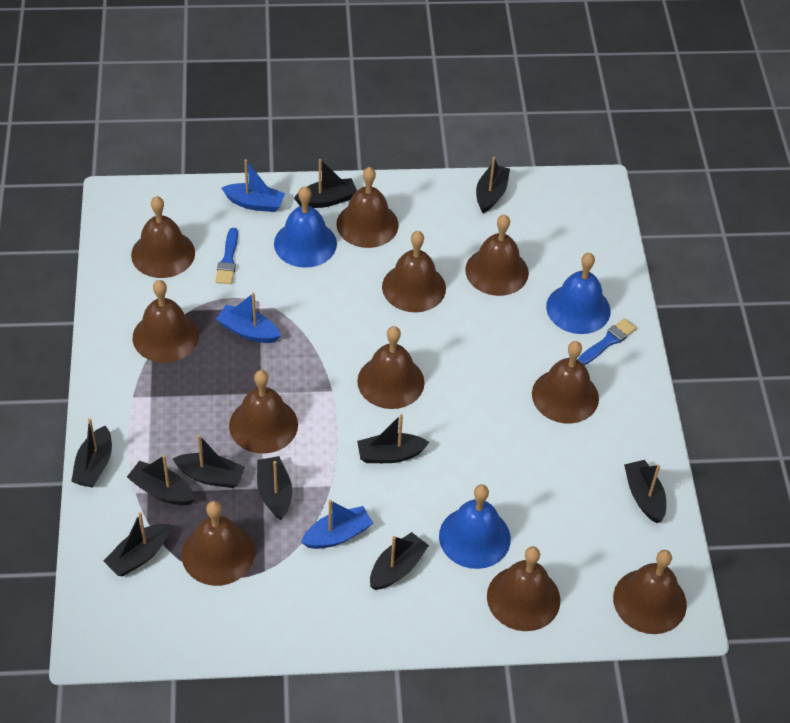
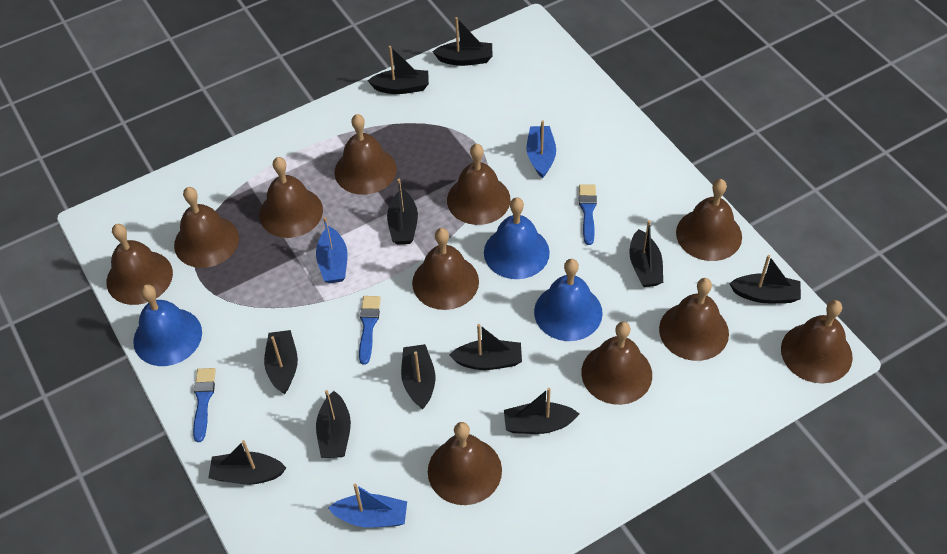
black boat: 10 -> 11
blue brush: 2 -> 3

